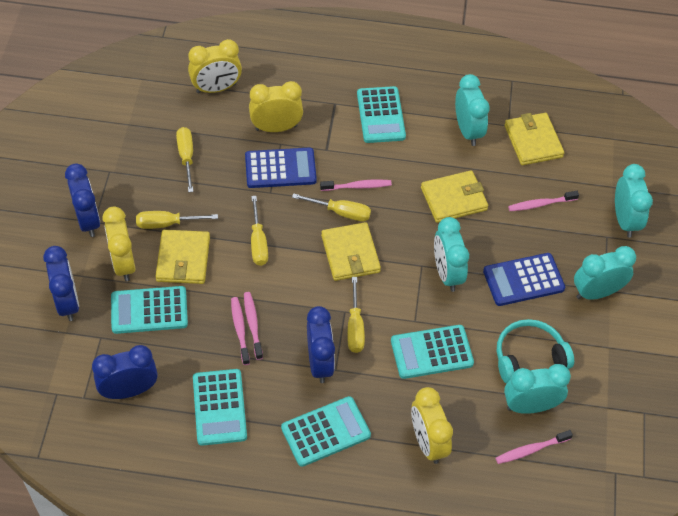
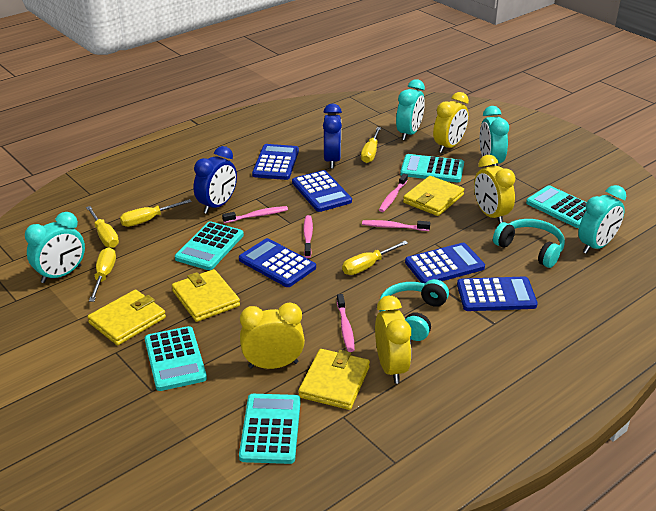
blue calculator: 2 -> 5
blue clock: 4 -> 2
turquoise clock: 5 -> 4
turquoise headphones: 1 -> 2

